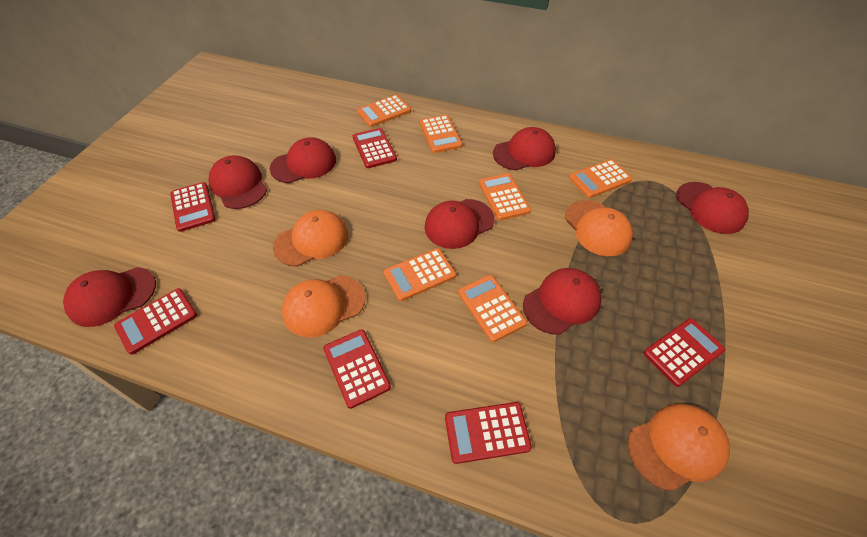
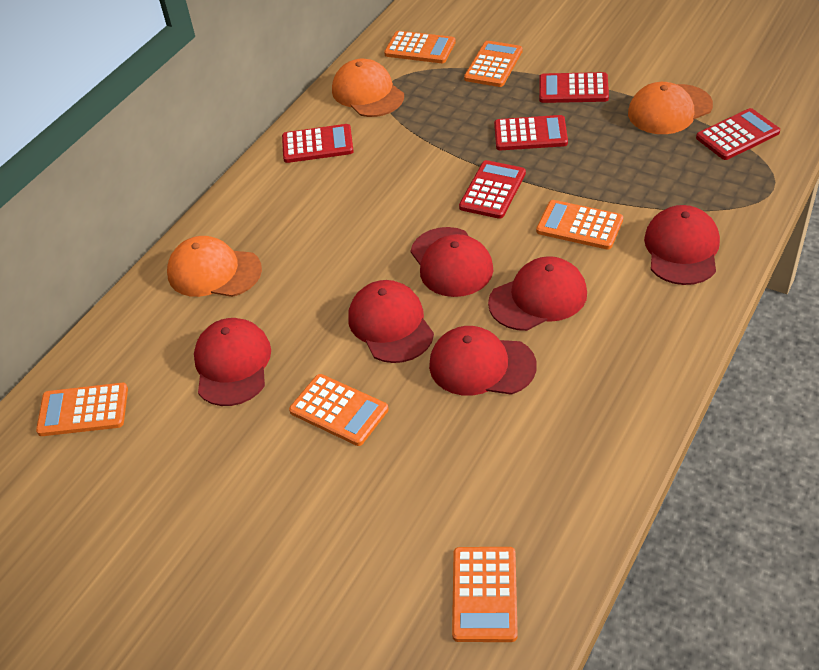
orange cap: 4 -> 3
red calculator: 6 -> 5
red cap: 7 -> 6

